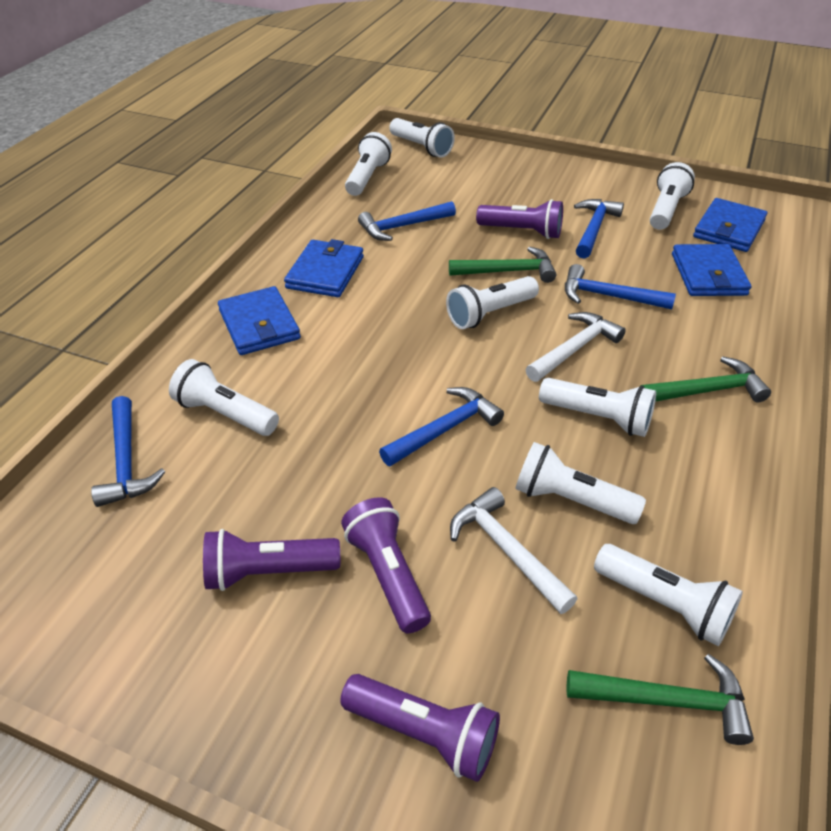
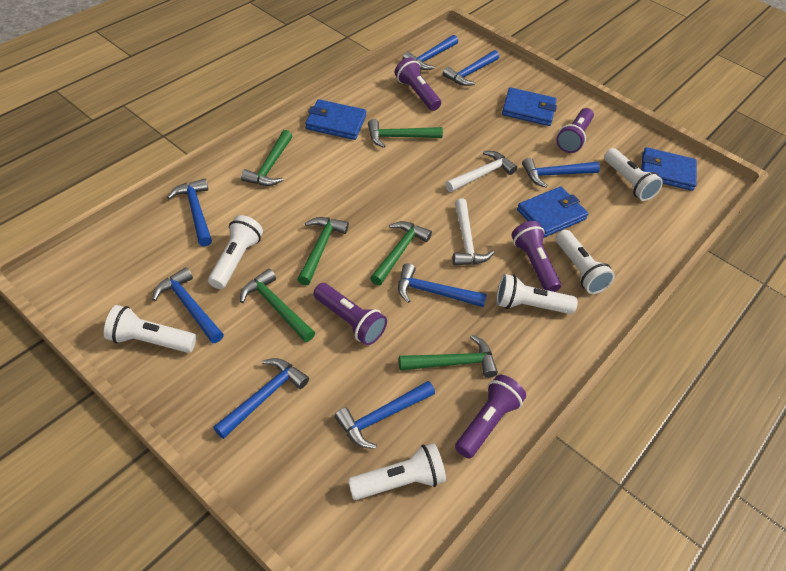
blue hammer: 5 -> 8
green hammer: 3 -> 6
purple flashlight: 4 -> 5
white flashlight: 8 -> 6

